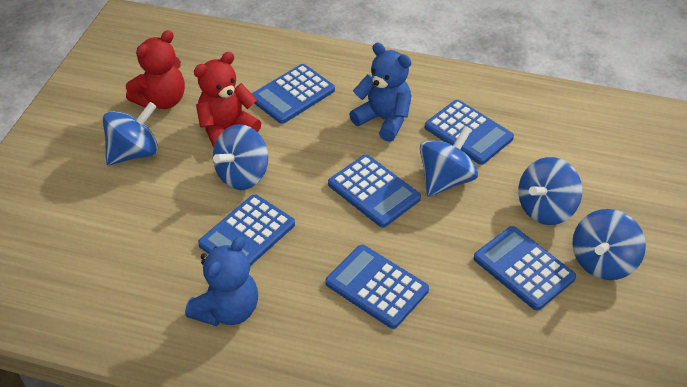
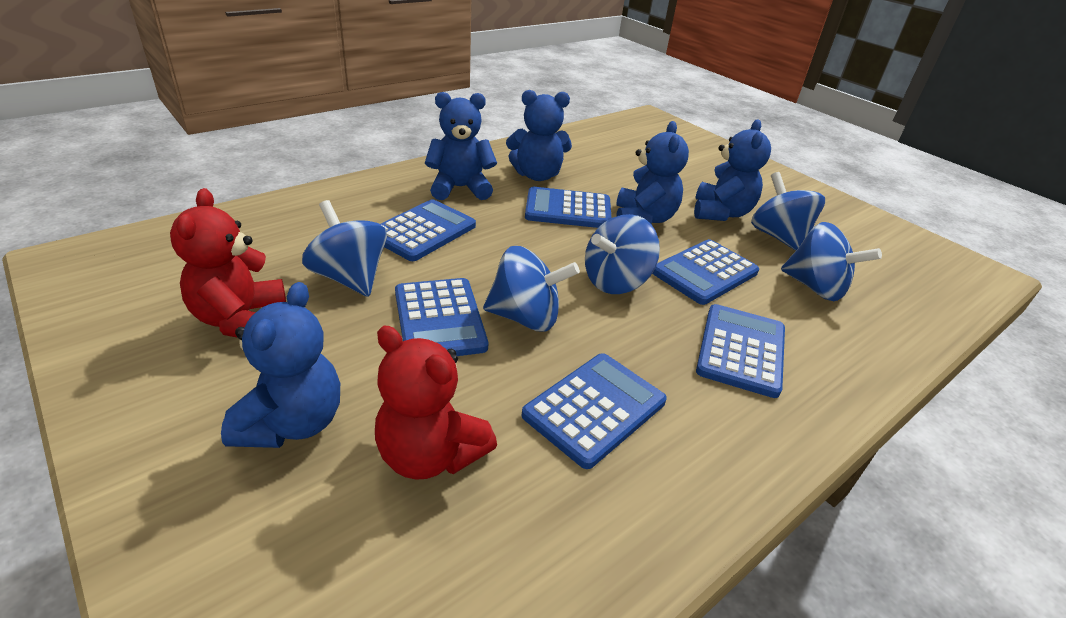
blue teddy bear: 2 -> 5

